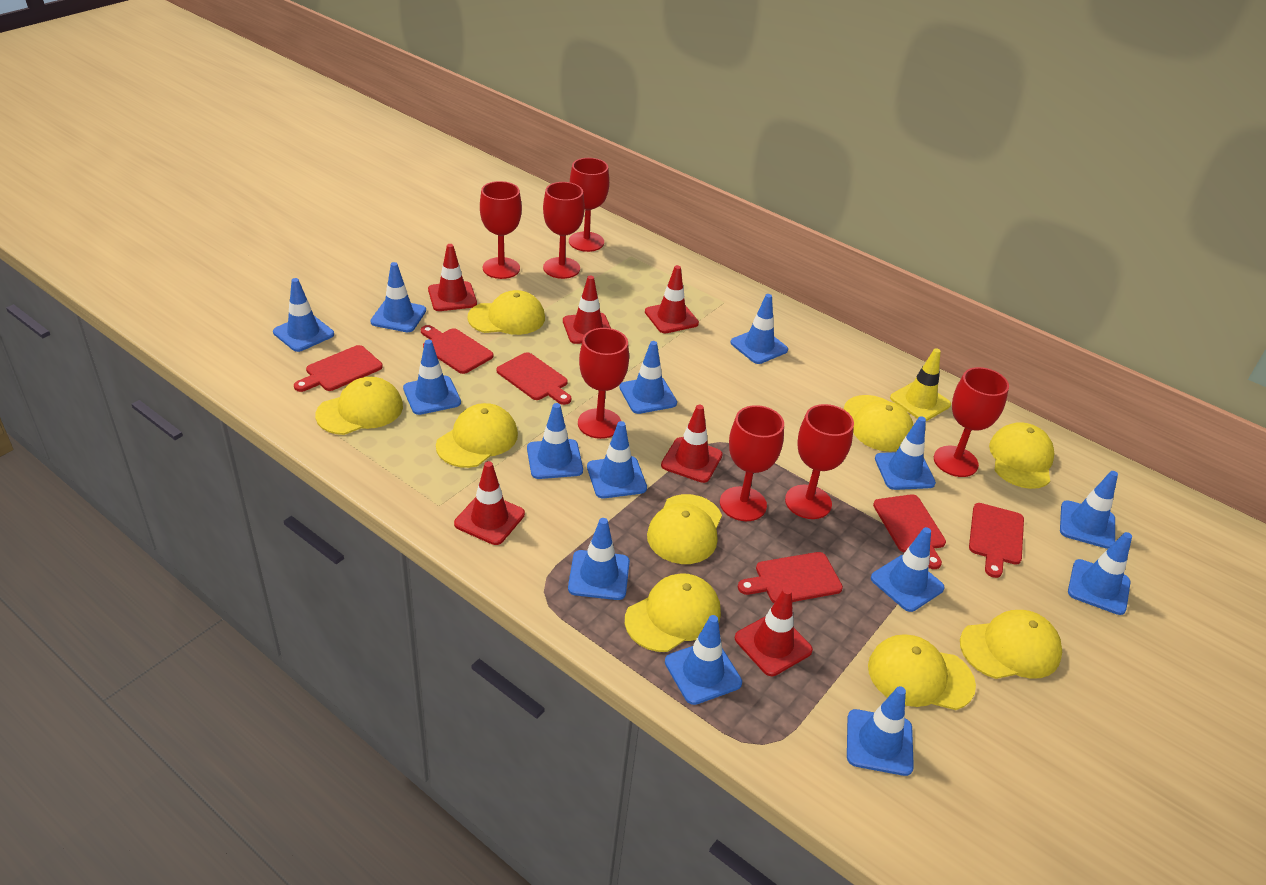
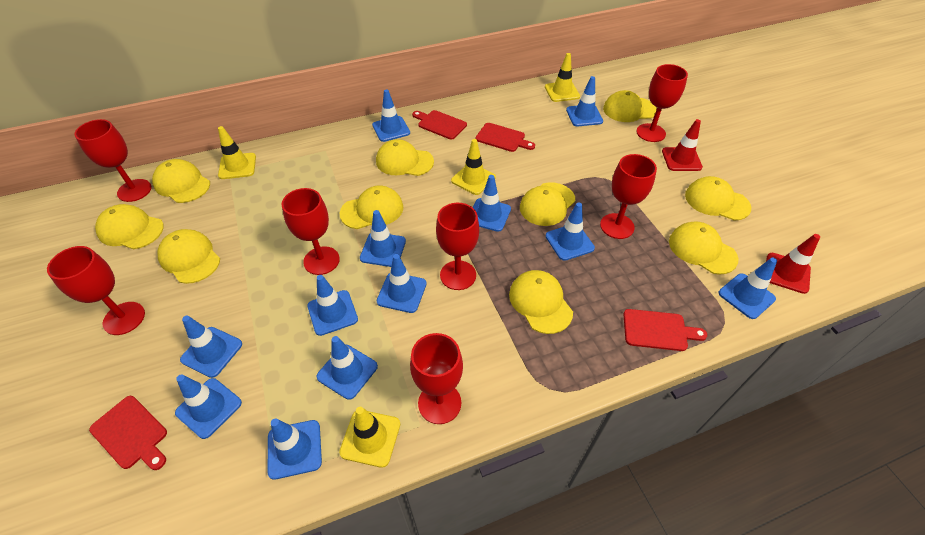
blue traffic cone: 14 -> 12
red cutting board: 6 -> 4
red traffic cone: 6 -> 2
yellow cap: 9 -> 10
yellow traffic cone: 1 -> 4

